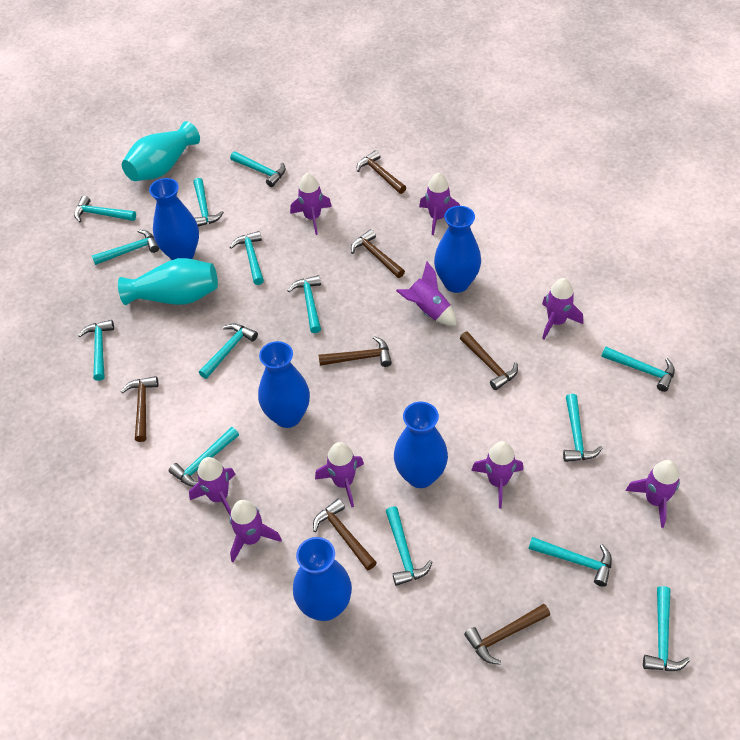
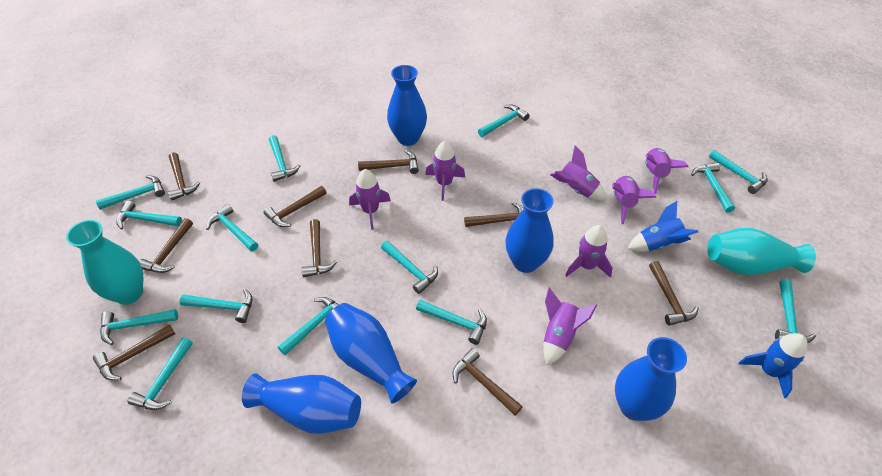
blue rocket: 0 -> 2
brown hammer: 7 -> 9
purple rocket: 9 -> 7

